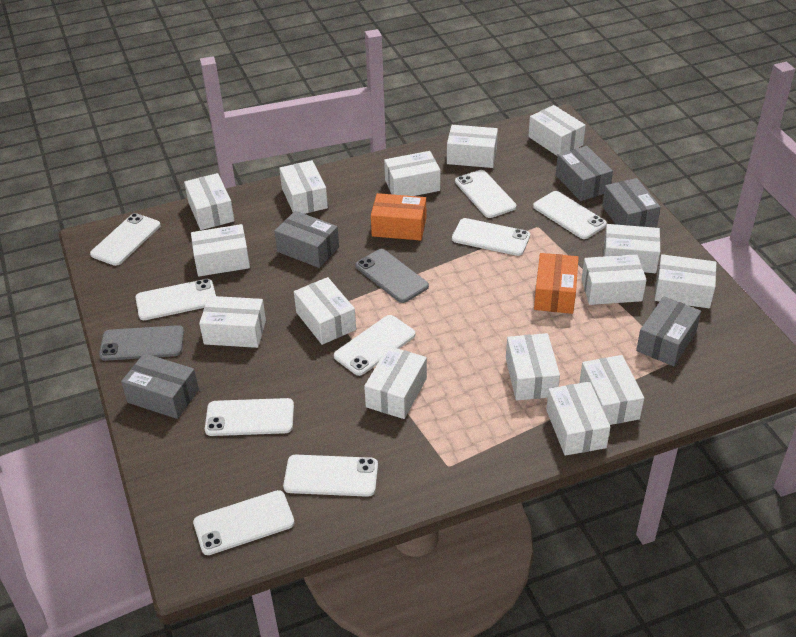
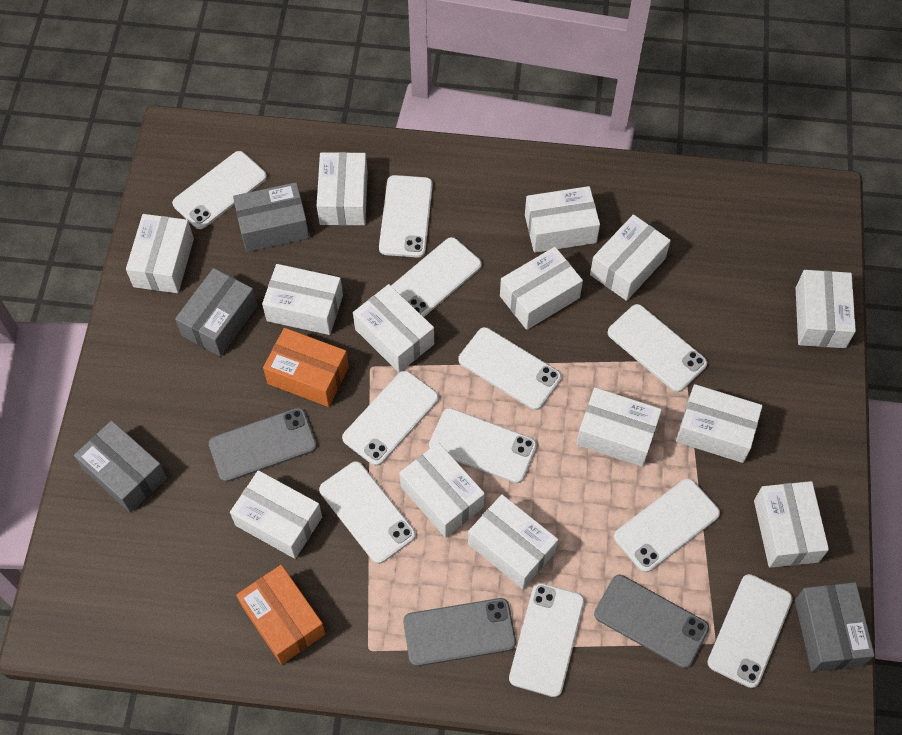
grey box: 5 -> 4
grey phone: 2 -> 3
white box: 15 -> 14
white phone: 9 -> 11

